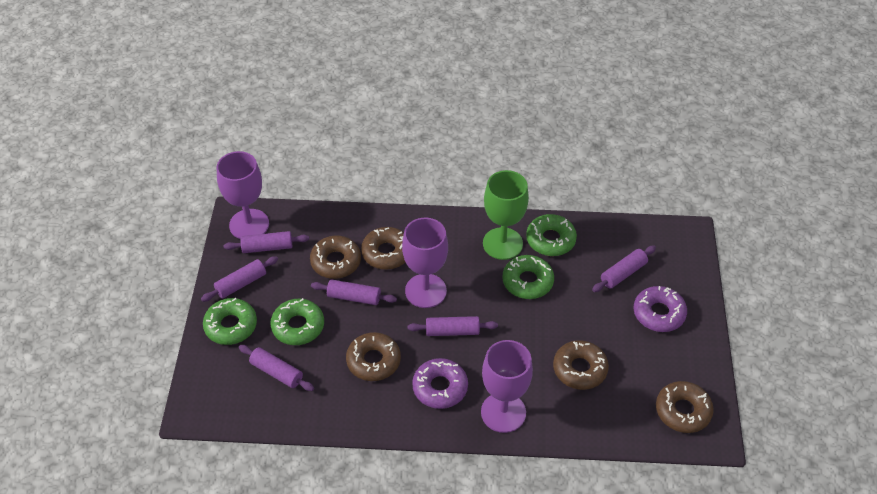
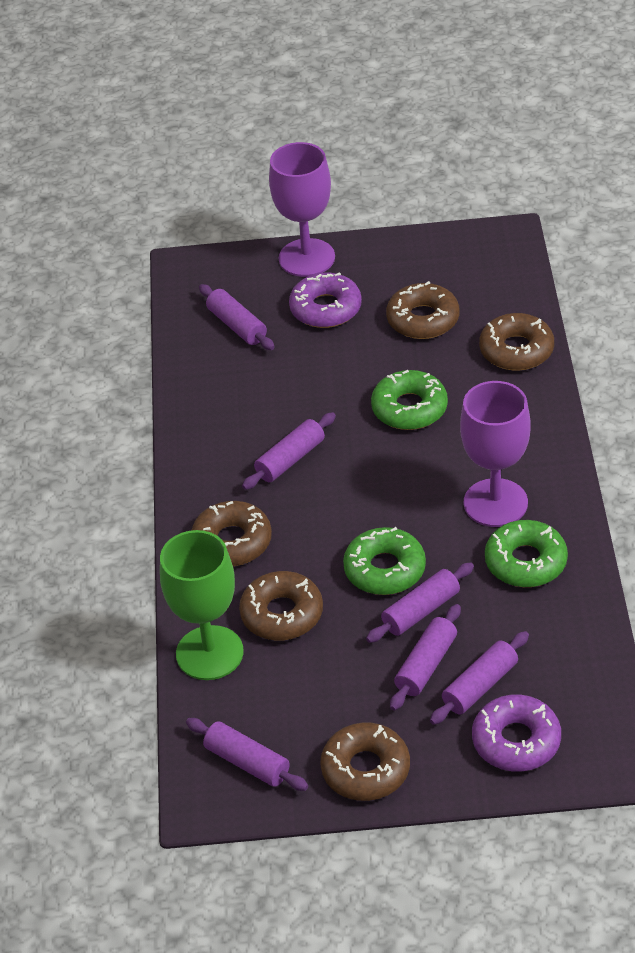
green donut: 4 -> 3
purple goblet: 3 -> 2

